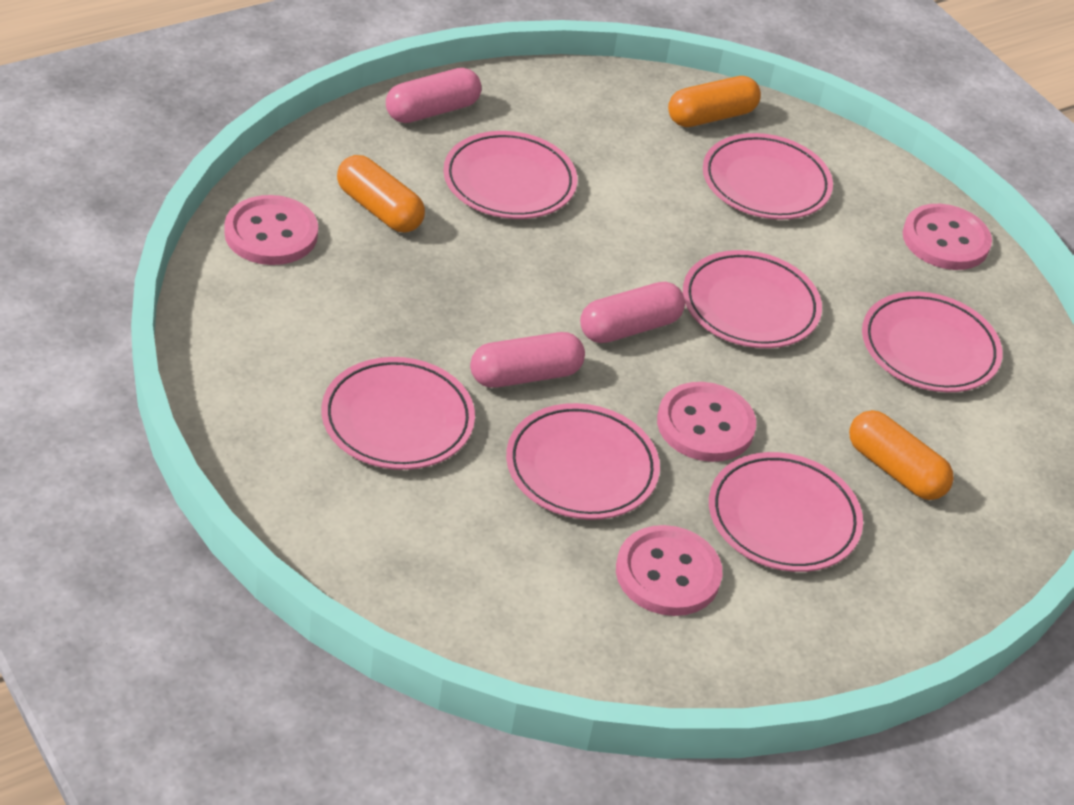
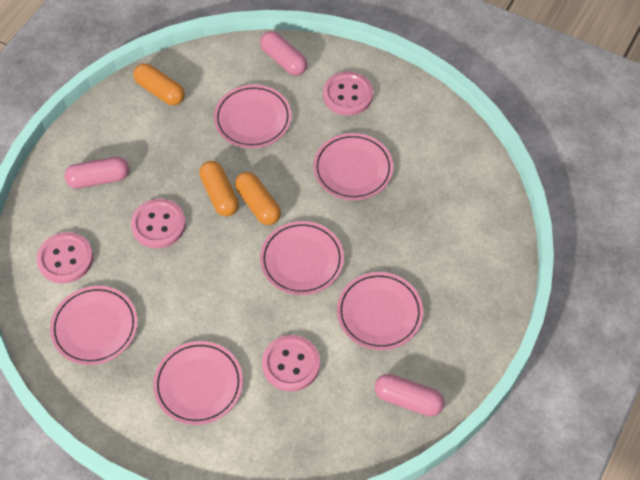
pink plate: 7 -> 6

